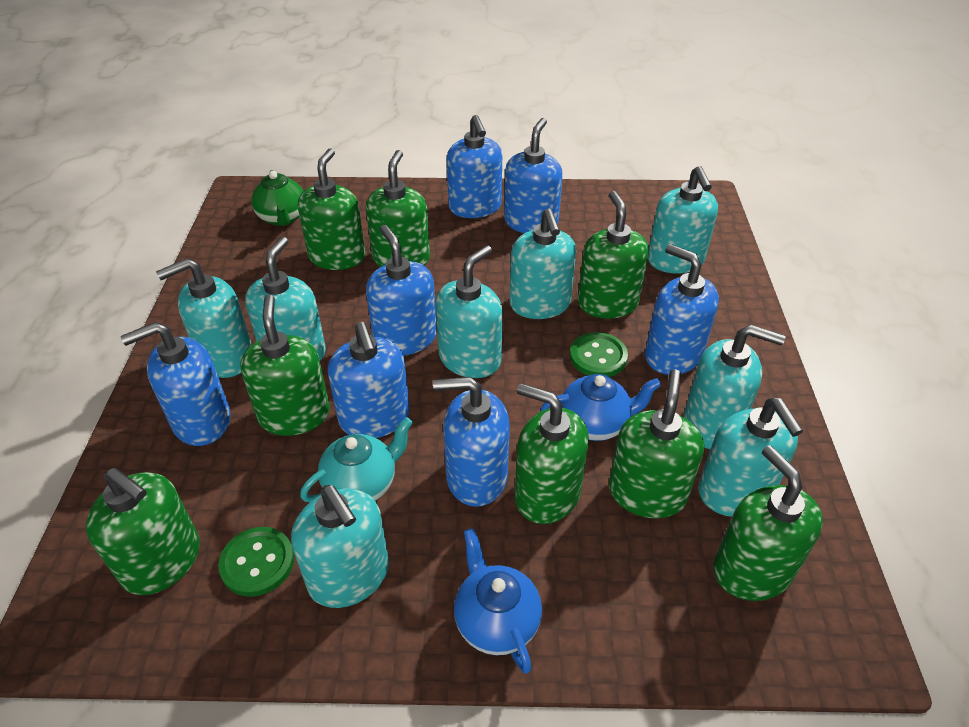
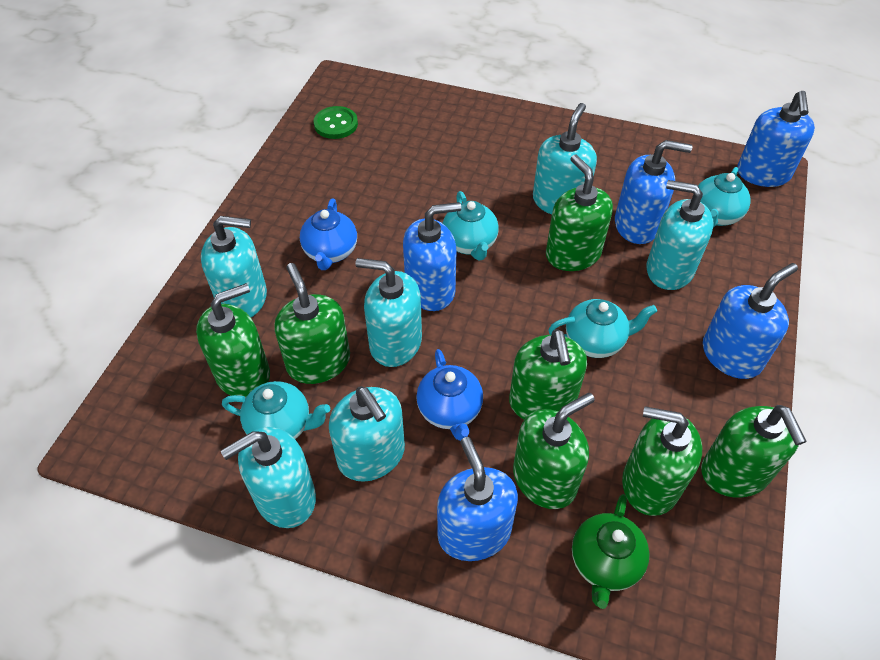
blue soap dispenser: 7 -> 5
green button: 2 -> 1
green soap dispenser: 8 -> 7
turquoise soap dispenser: 8 -> 6
turquoise teapot: 1 -> 4

